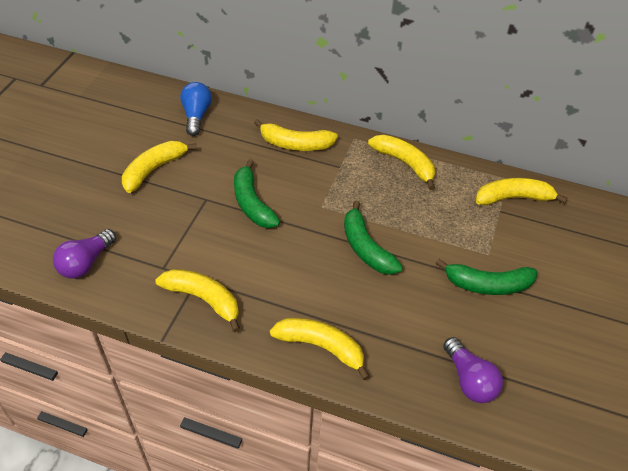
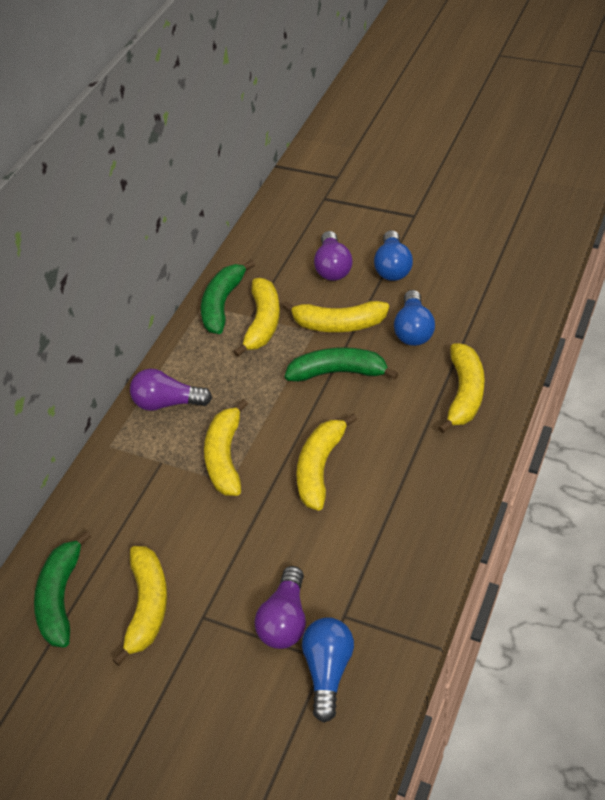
blue light bulb: 1 -> 3
purple light bulb: 2 -> 3

